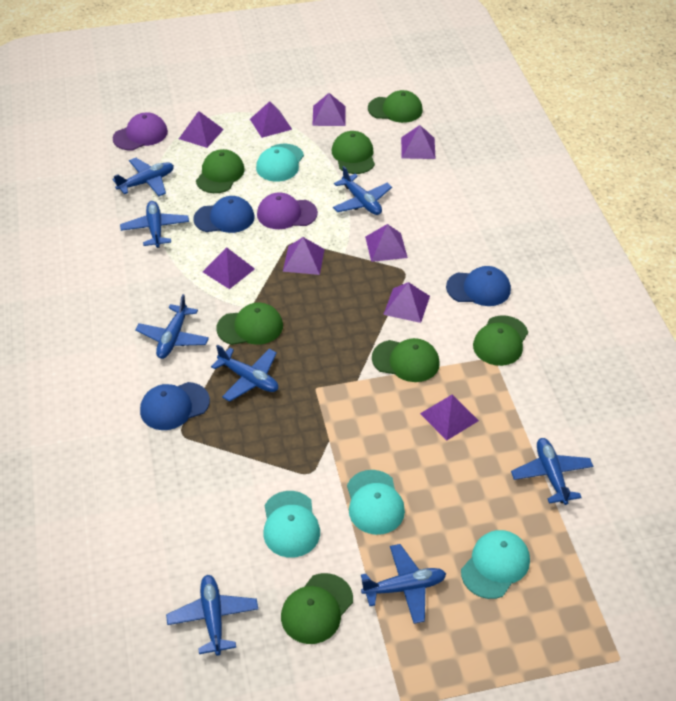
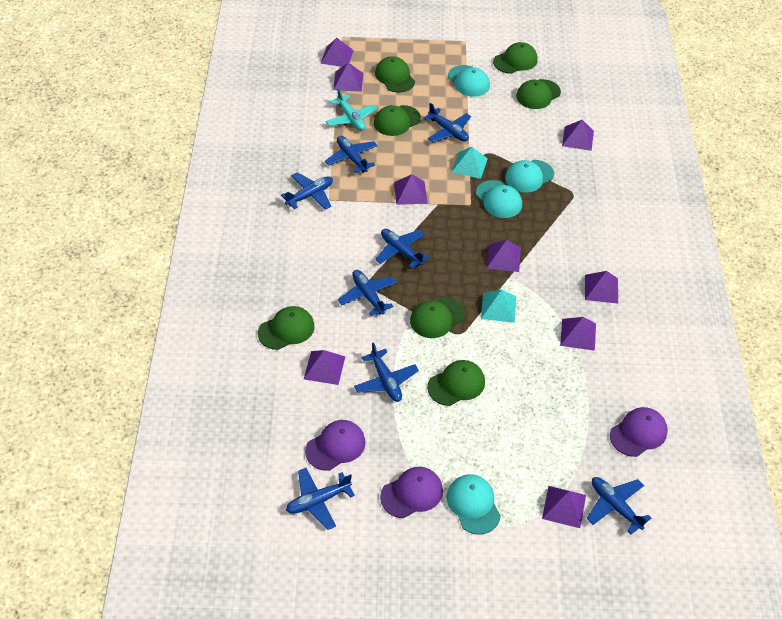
blue cap: 3 -> 0
purple cap: 2 -> 3
turquoise plane: 0 -> 1
turquoise pyramid: 0 -> 2

